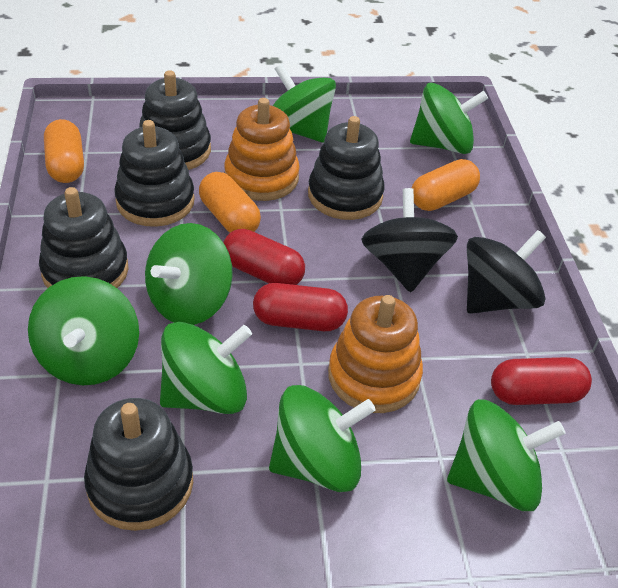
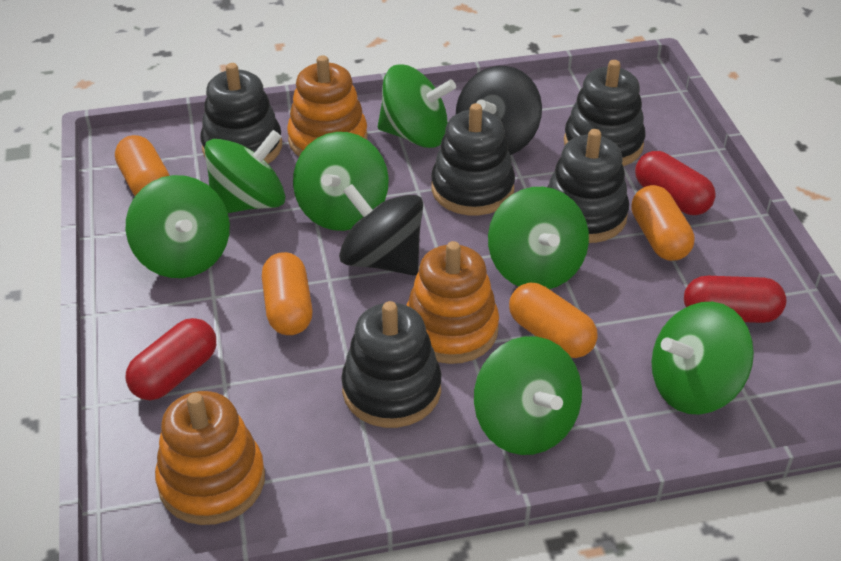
orange capsule: 3 -> 4
orange stacking toy: 2 -> 3

